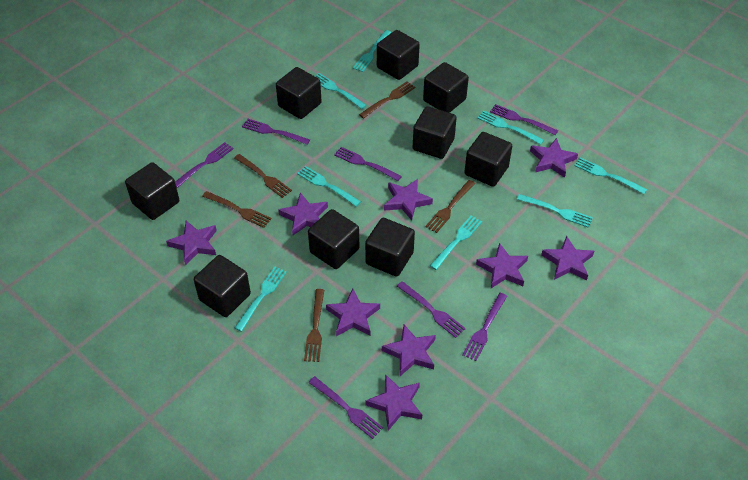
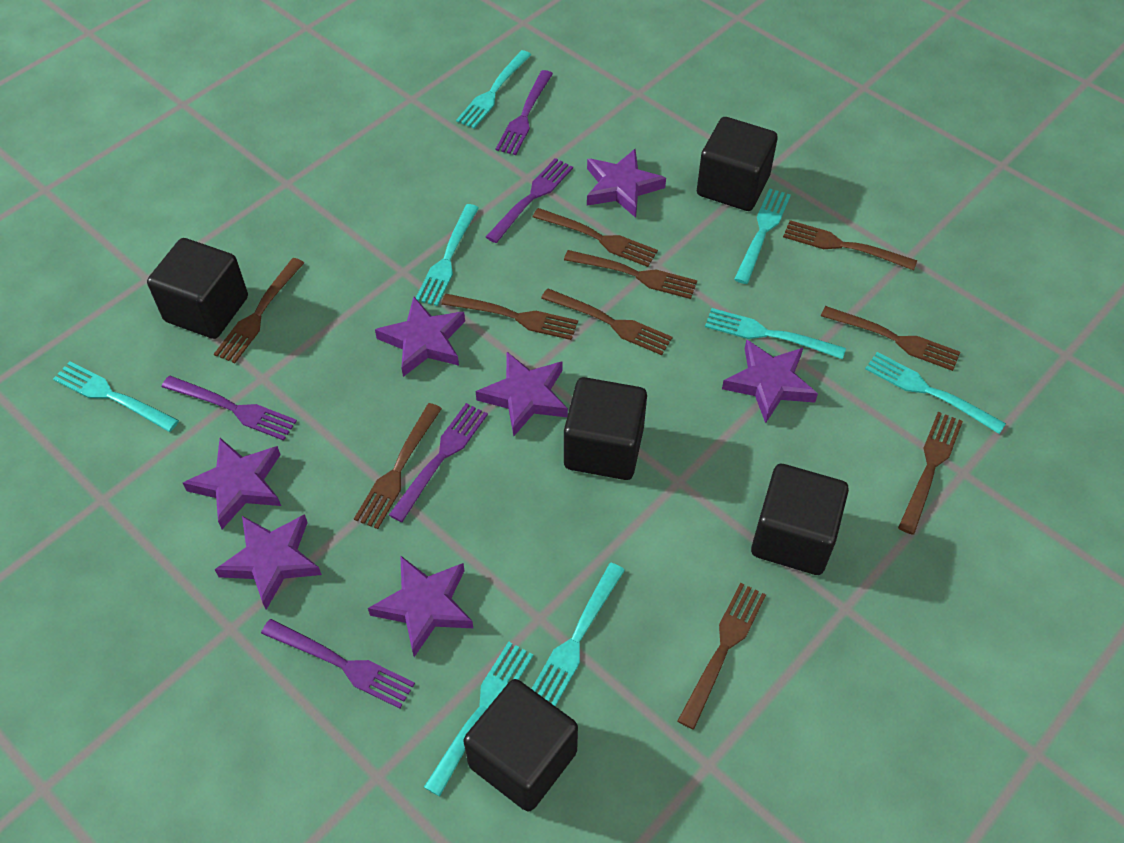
black cube: 9 -> 5
brown fork: 5 -> 10
purple fork: 7 -> 5
purple star: 9 -> 7

